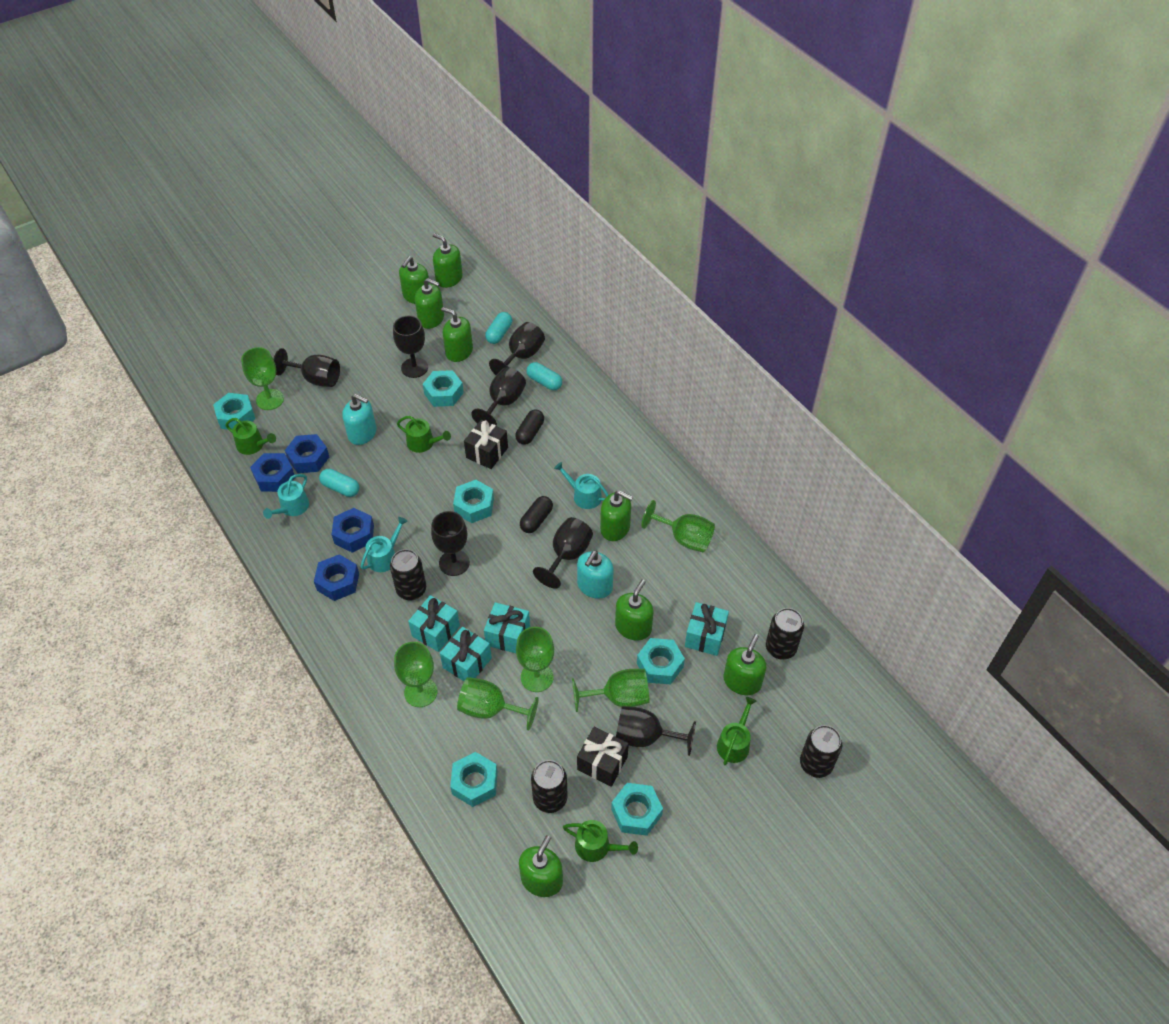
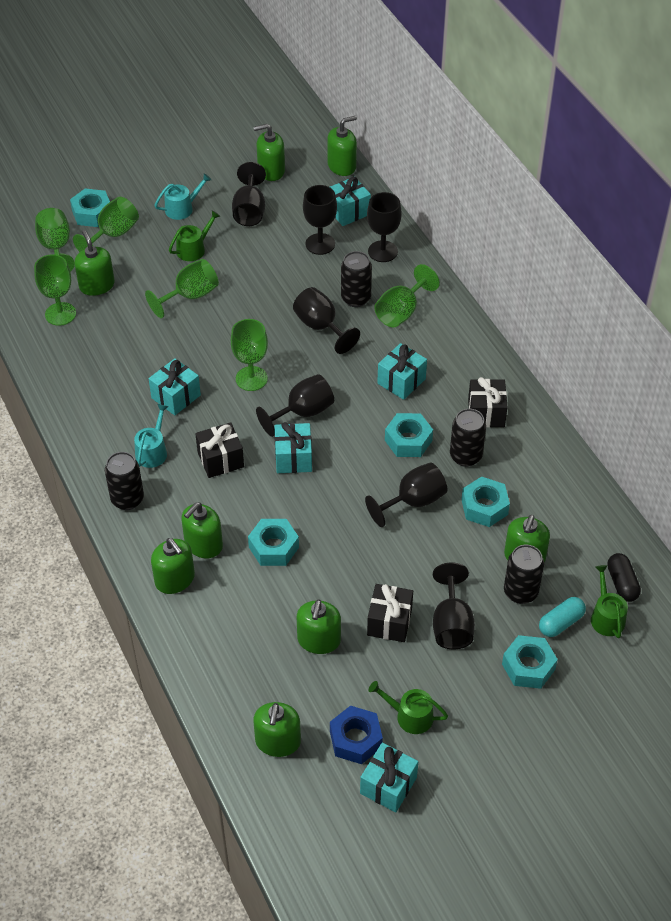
black capsule: 2 -> 1
black gift: 2 -> 3
blue nut: 4 -> 1
green watering can: 4 -> 3
turquoise capsule: 3 -> 1
turquoise gift: 4 -> 5
turquoise nut: 6 -> 5
turquoise soap dispenser: 2 -> 0
turquoise watering can: 3 -> 2

